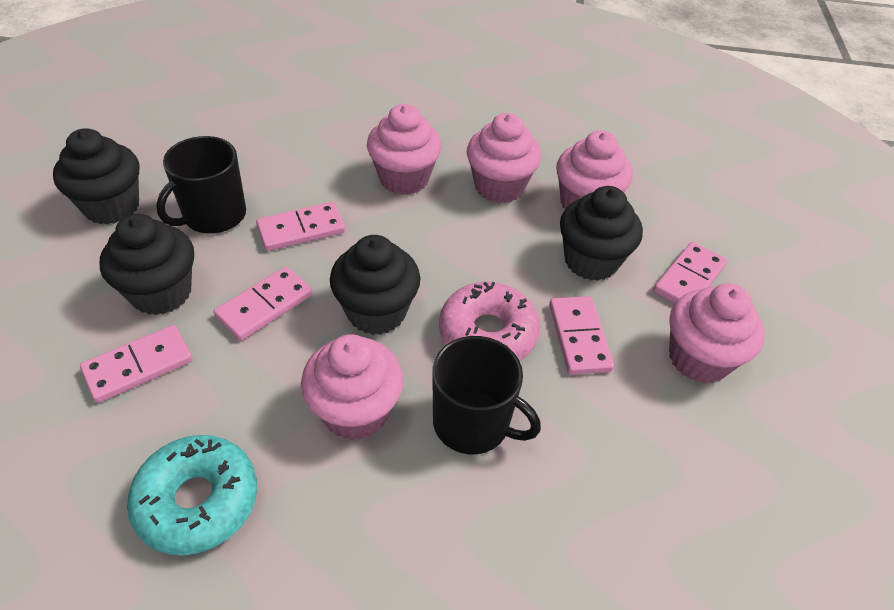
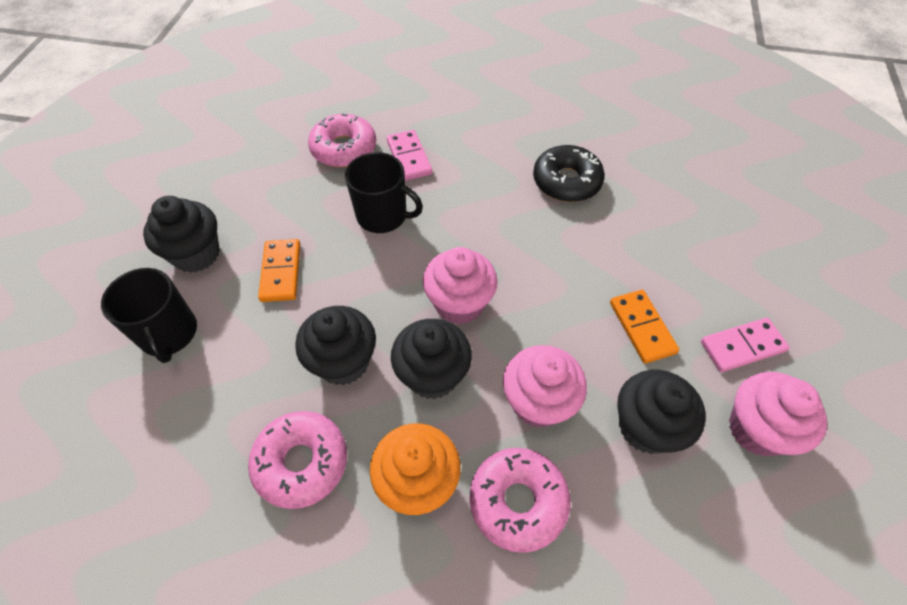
black donut: 0 -> 1
orange cupcake: 0 -> 1
orange domino: 0 -> 2
pink cupcake: 5 -> 3
pink domino: 5 -> 2
pink donut: 1 -> 3
turquoise donut: 1 -> 0

